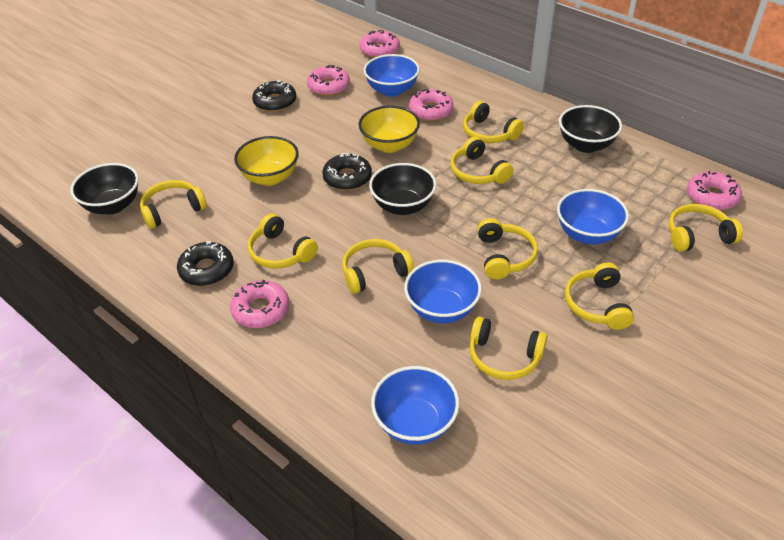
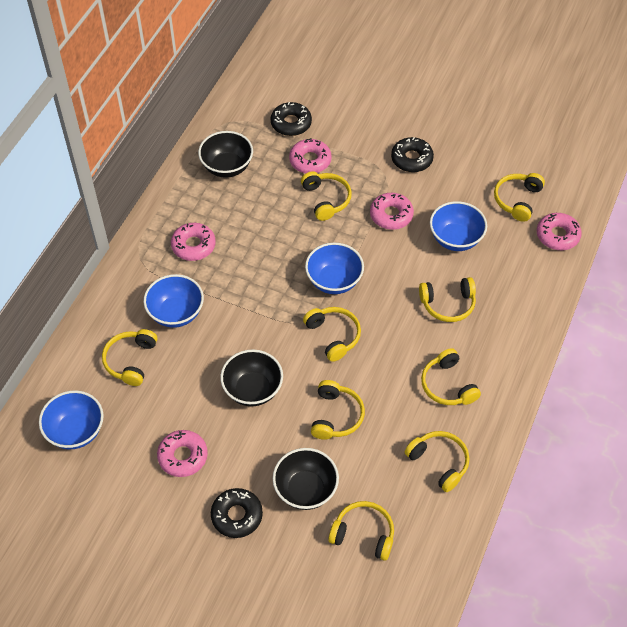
yellow bowl: 2 -> 0

